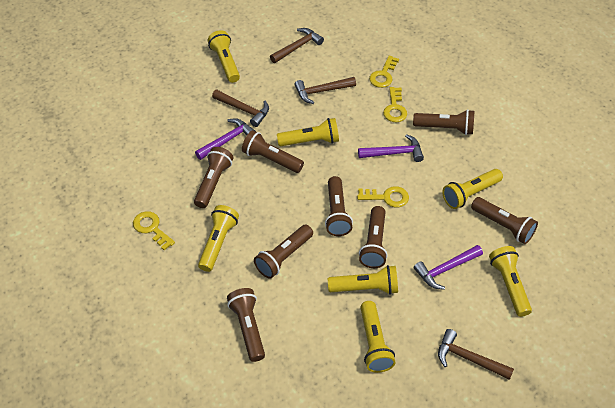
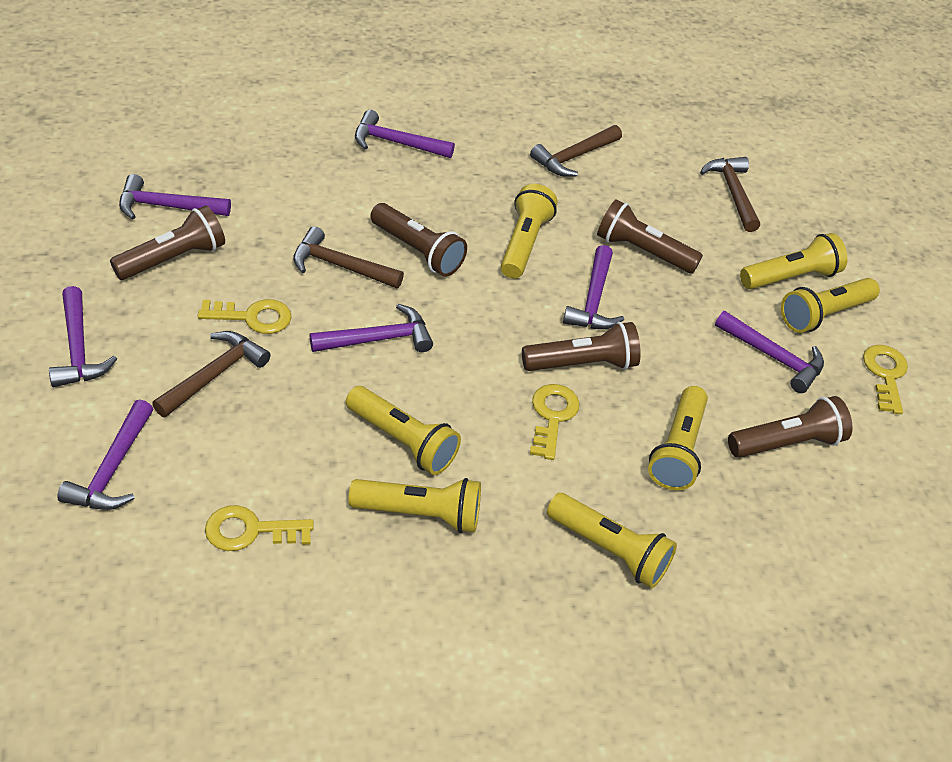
brown flashlight: 8 -> 5
purple hammer: 3 -> 7

